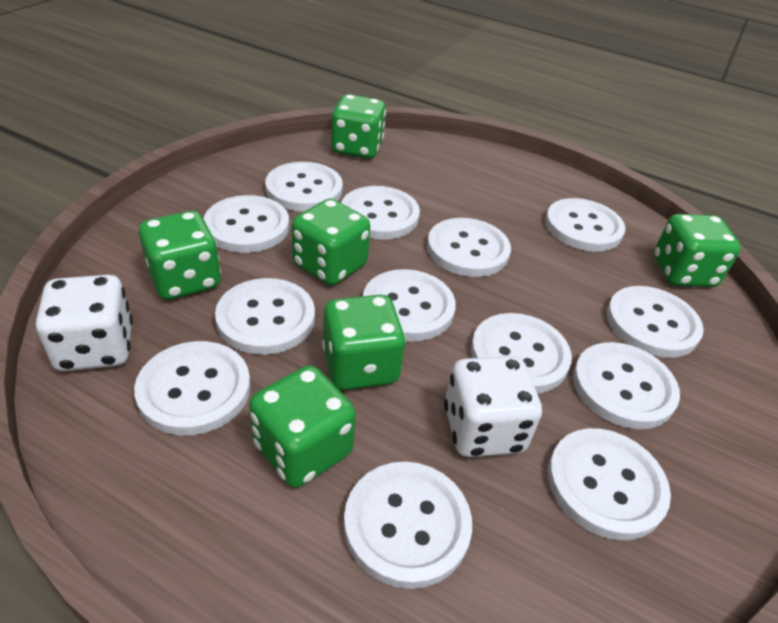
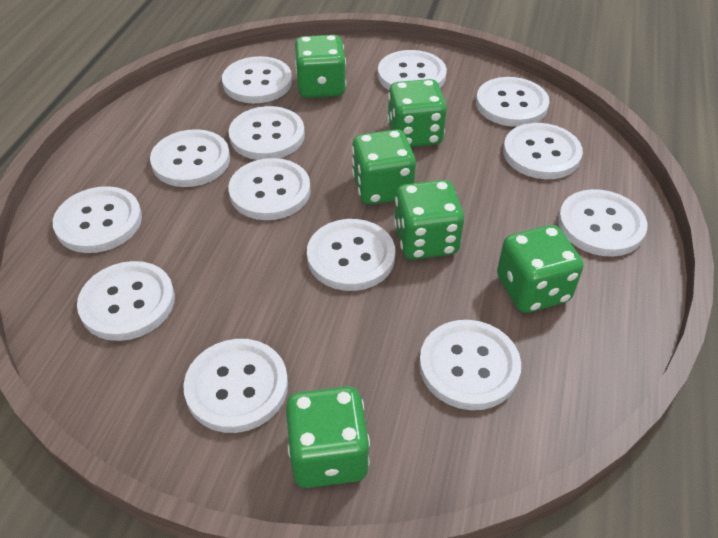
white dice: 2 -> 0

